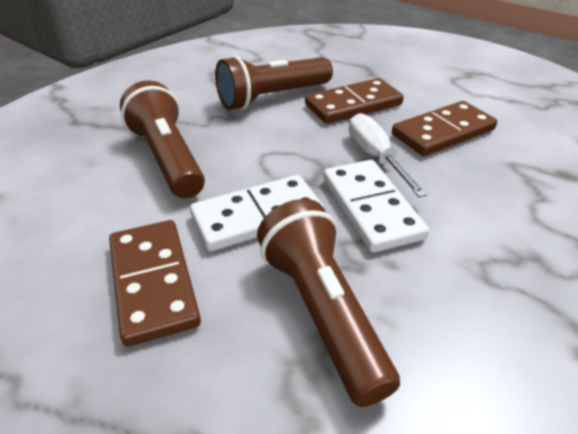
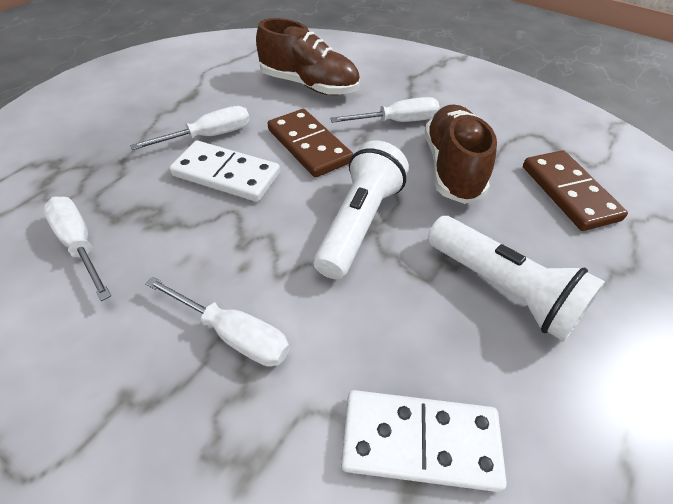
brown domino: 3 -> 2
brown flashlight: 3 -> 0
brown shoe: 0 -> 2
white flashlight: 0 -> 2
white screwdriver: 1 -> 4

